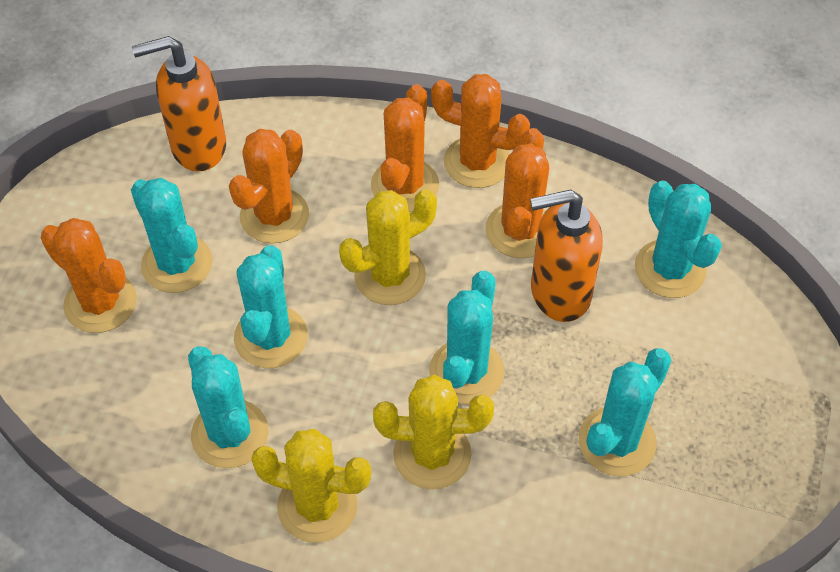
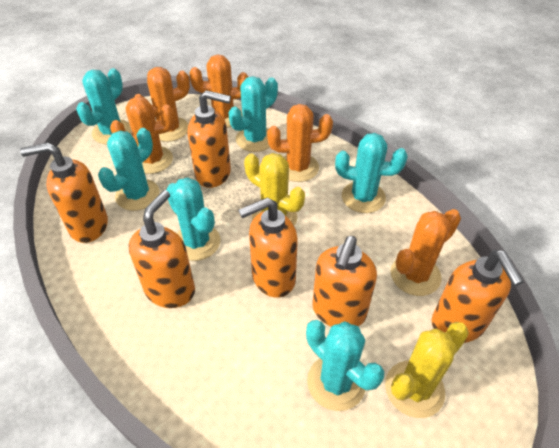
orange soap dispenser: 2 -> 6
yellow cactus: 3 -> 2

